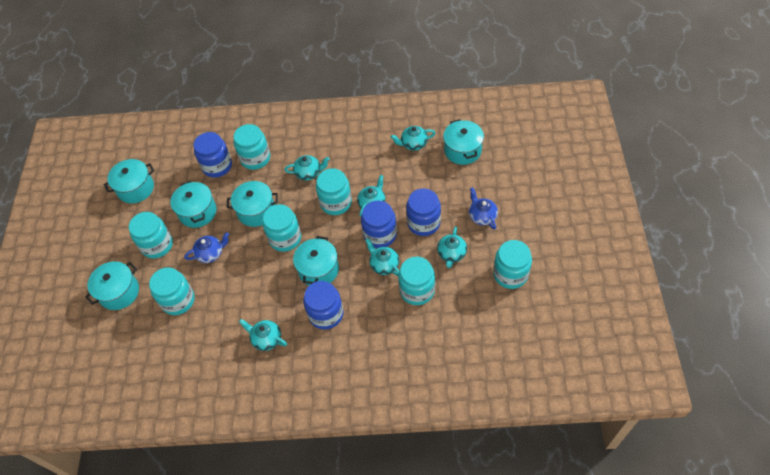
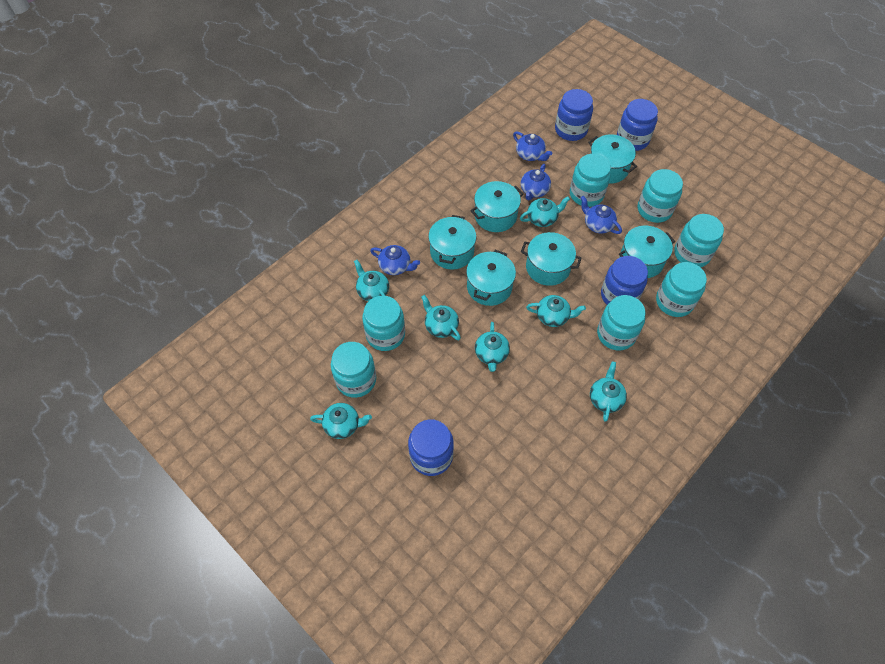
blue teapot: 2 -> 4
turquoise teapot: 6 -> 7

